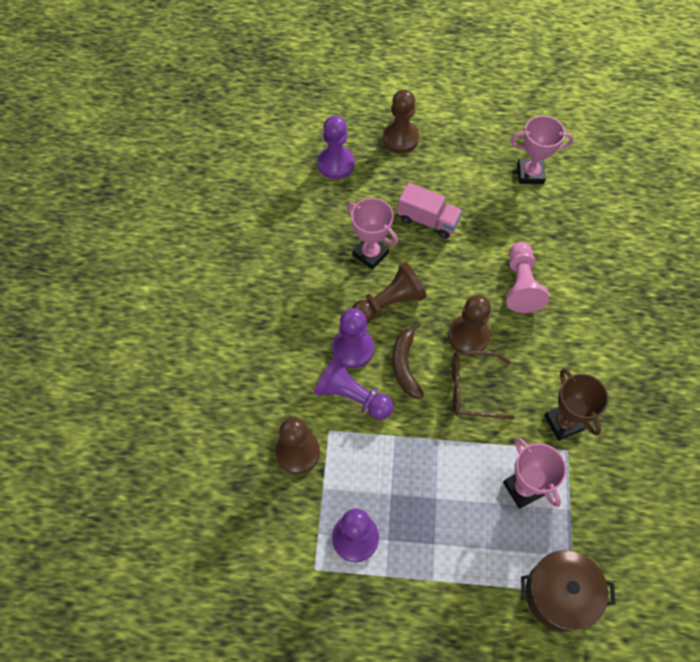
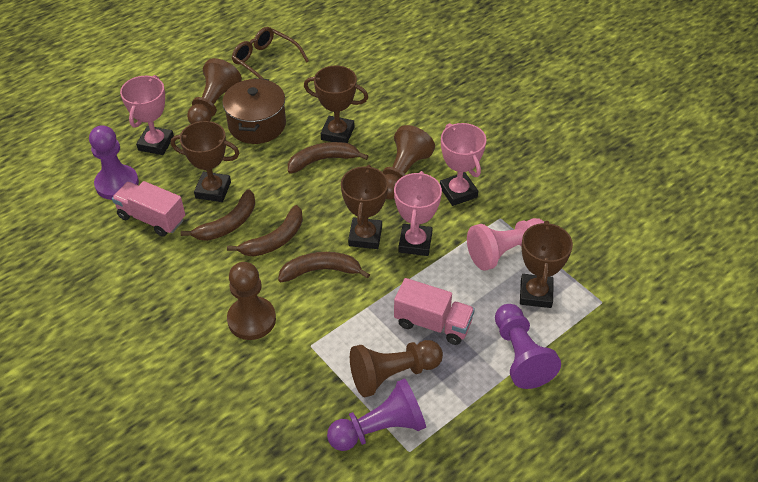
brown banana: 1 -> 4
brown trophy: 1 -> 4
pink truck: 1 -> 2
purple pawn: 4 -> 3

